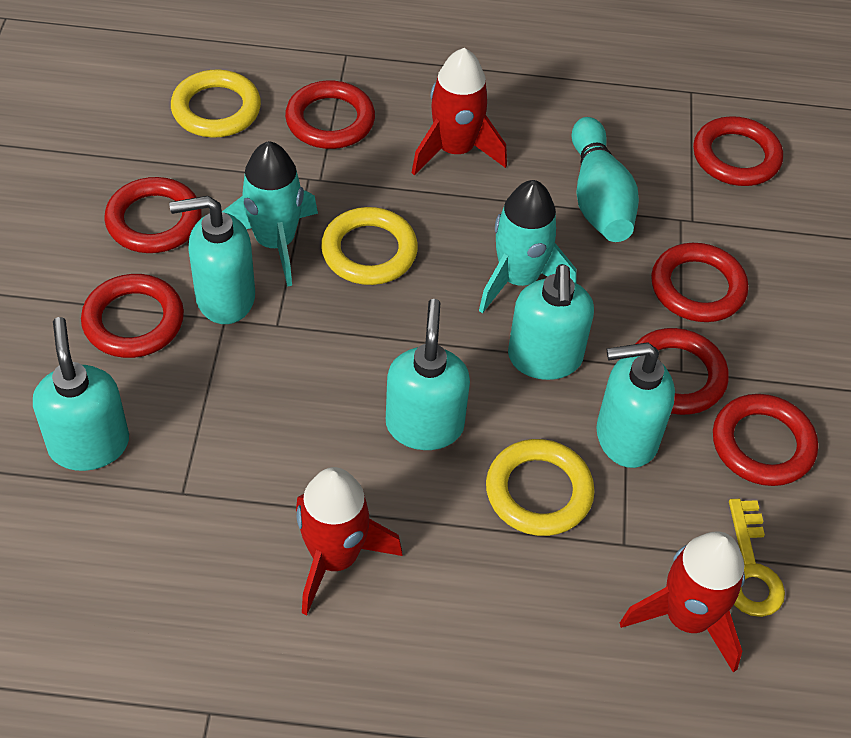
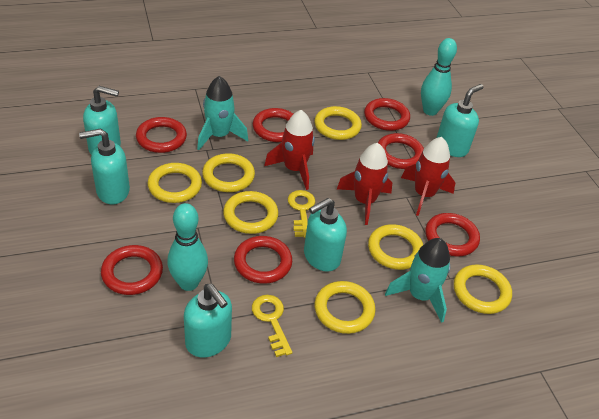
turquoise bowling pin: 1 -> 2
yellow key: 1 -> 2
yellow ring: 3 -> 7

